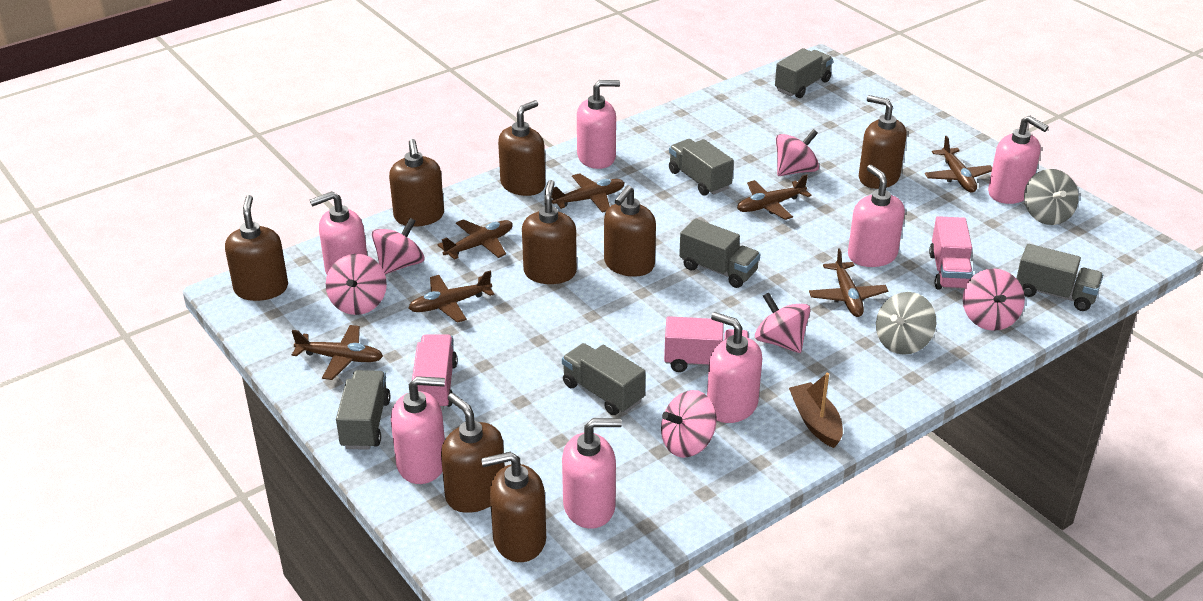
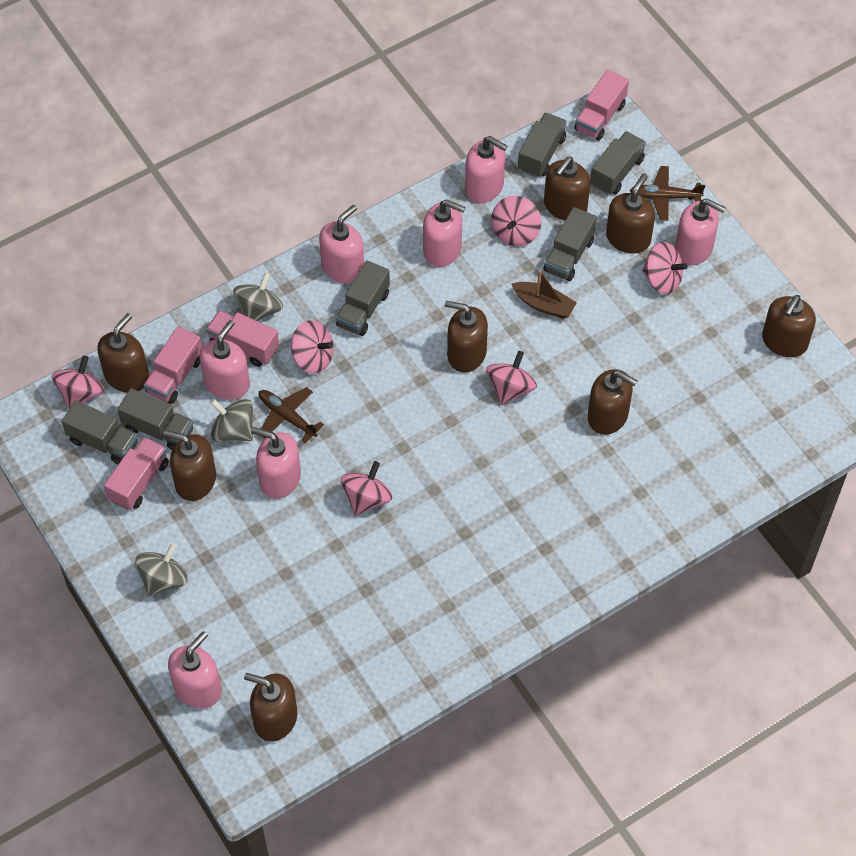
brown plane: 7 -> 2
grey spinning top: 2 -> 3
pink truck: 3 -> 4

